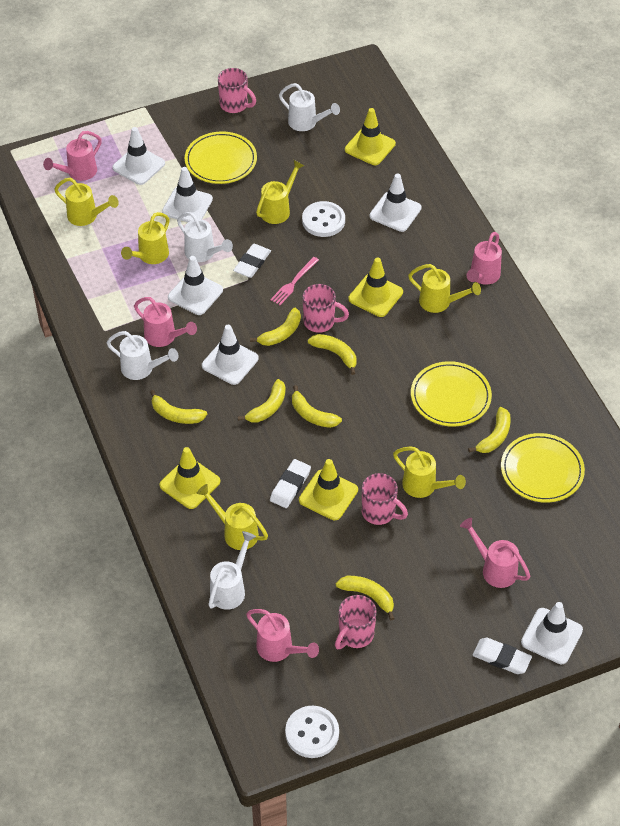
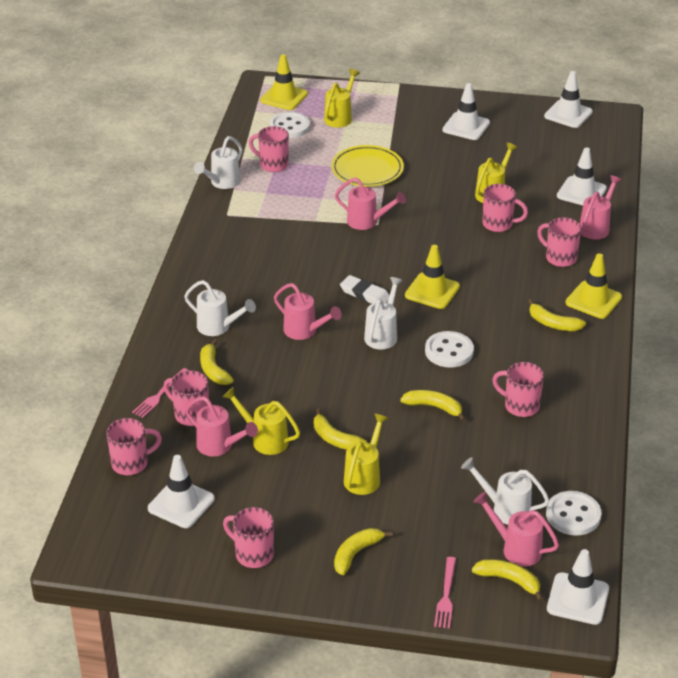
pink fork: 1 -> 2
pink mug: 4 -> 7
white button: 2 -> 3
white eraser: 3 -> 1
white traffic cone: 6 -> 5
yellow banana: 7 -> 6
yellow plate: 3 -> 1
yellow traffic cone: 4 -> 3
yellow watering can: 6 -> 4

